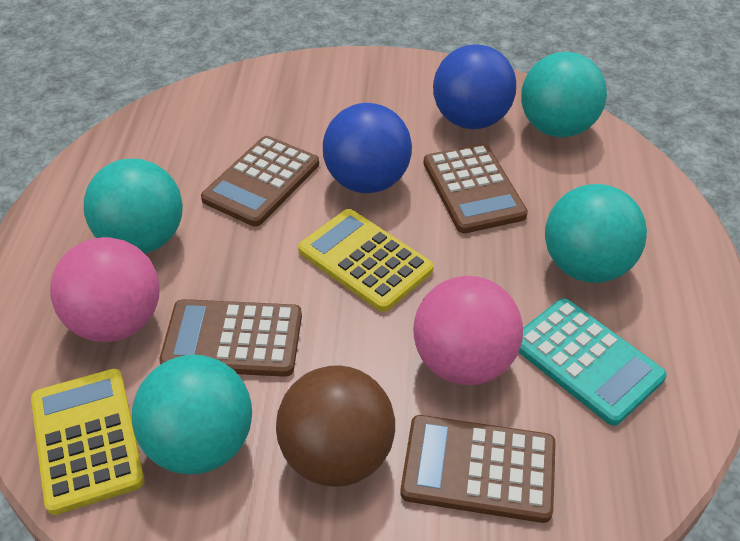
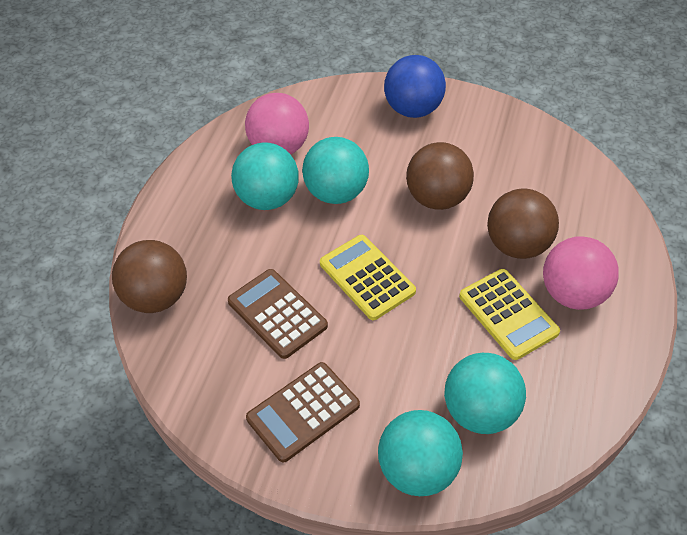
blue ball: 2 -> 1
brown ball: 1 -> 3
brown calculator: 4 -> 2
turquoise calculator: 1 -> 0

